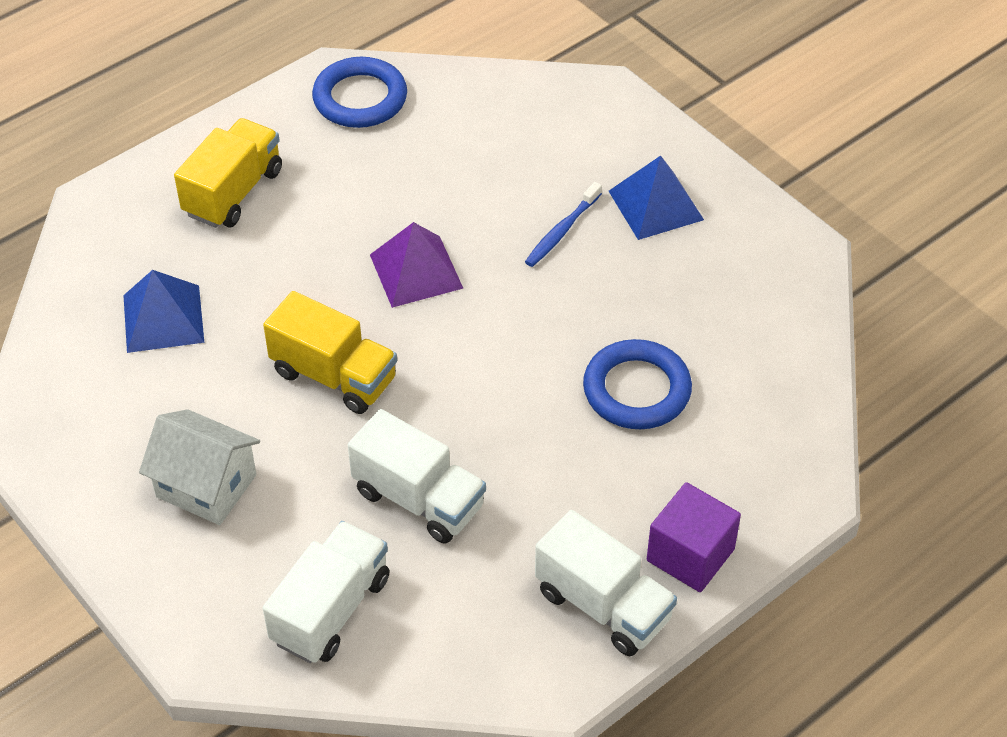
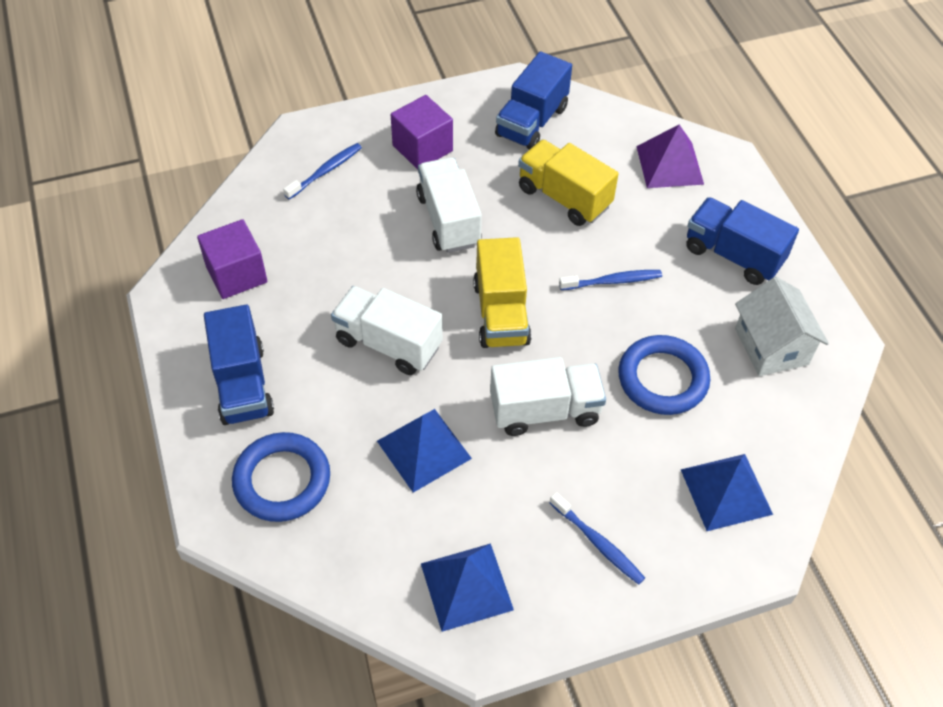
blue pyramid: 2 -> 3
blue toothbrush: 1 -> 3
blue truck: 0 -> 3
purple cube: 1 -> 2

